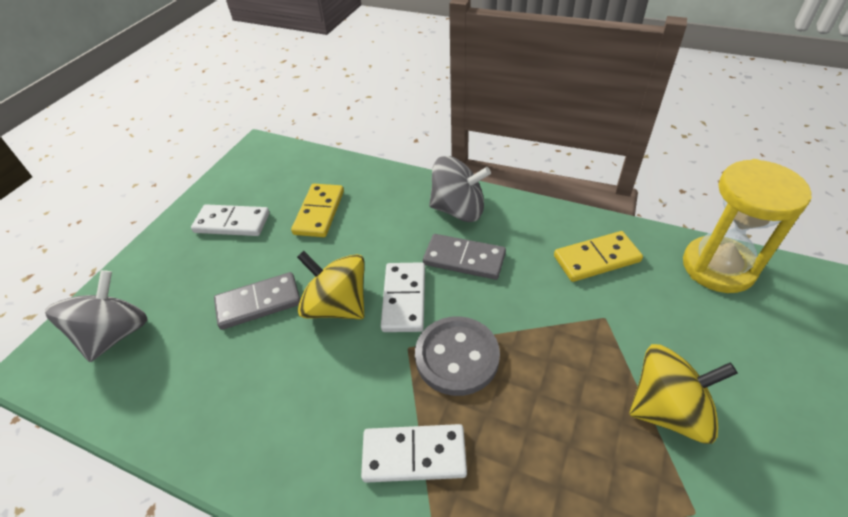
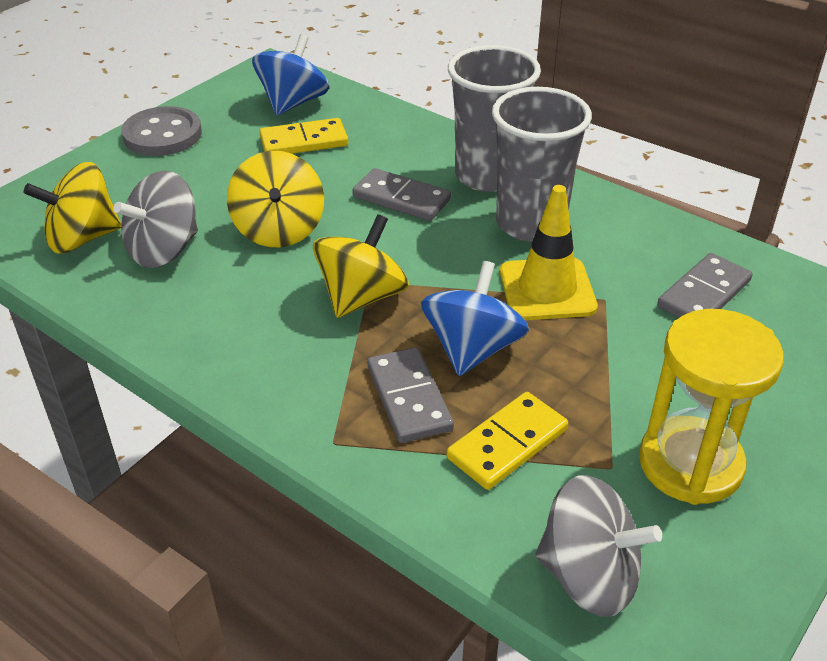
blue spinning top: 0 -> 2
grey cup: 0 -> 2
grey domino: 2 -> 3
white domino: 3 -> 0
yellow spinning top: 2 -> 3
yellow traffic cone: 0 -> 1

